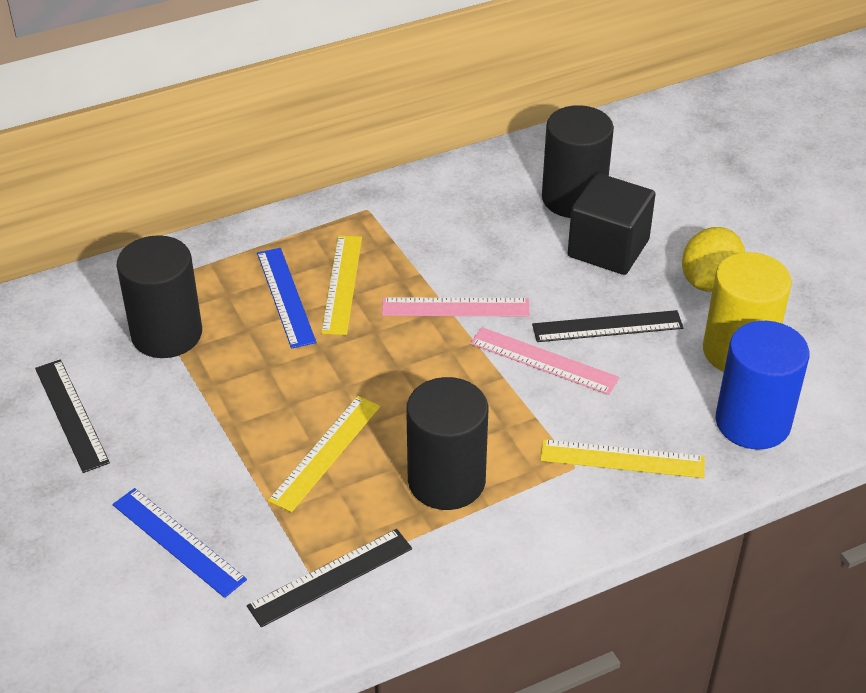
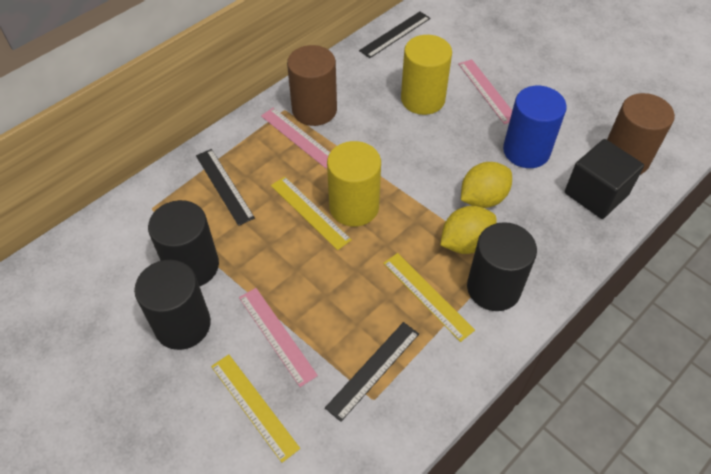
blue ruler: 2 -> 0
brown cylinder: 0 -> 2
pink ruler: 2 -> 3
yellow cylinder: 1 -> 2
yellow lemon: 1 -> 2

